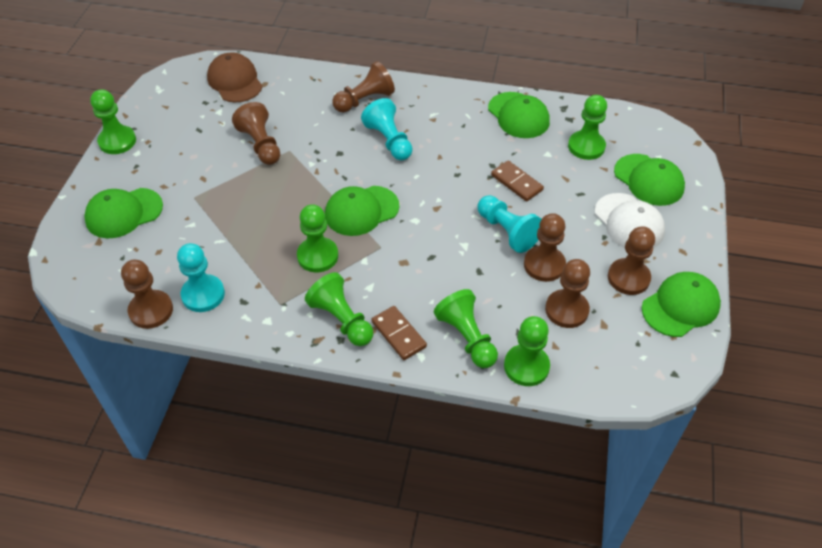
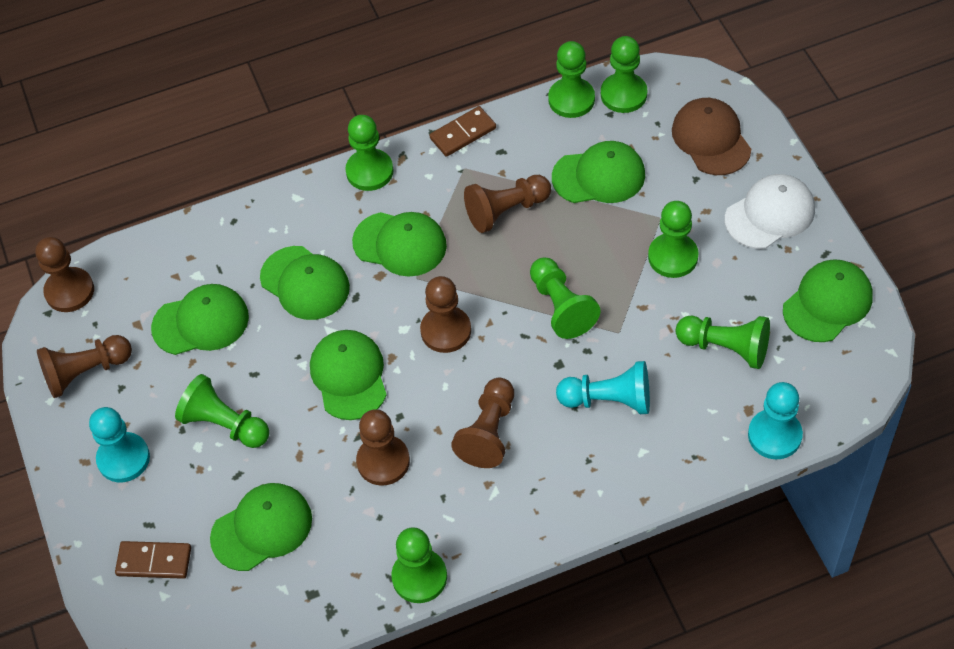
green cap: 5 -> 7
green pawn: 6 -> 8

